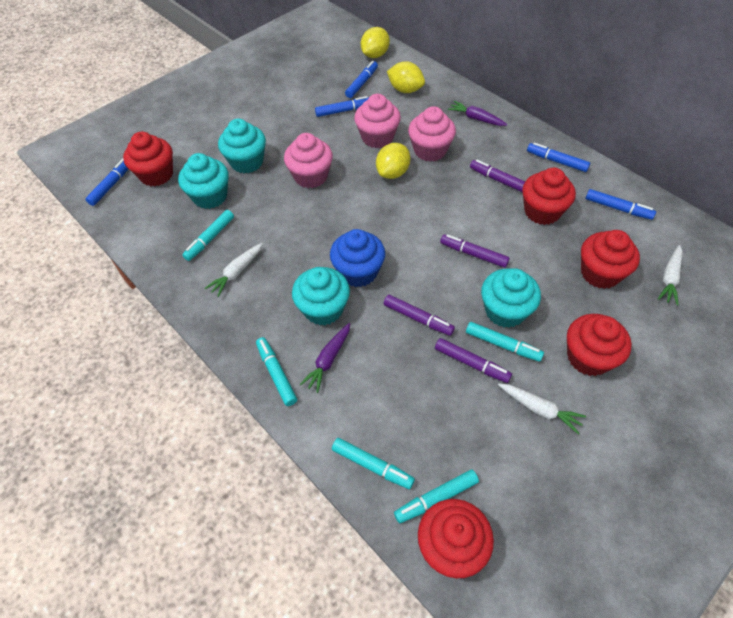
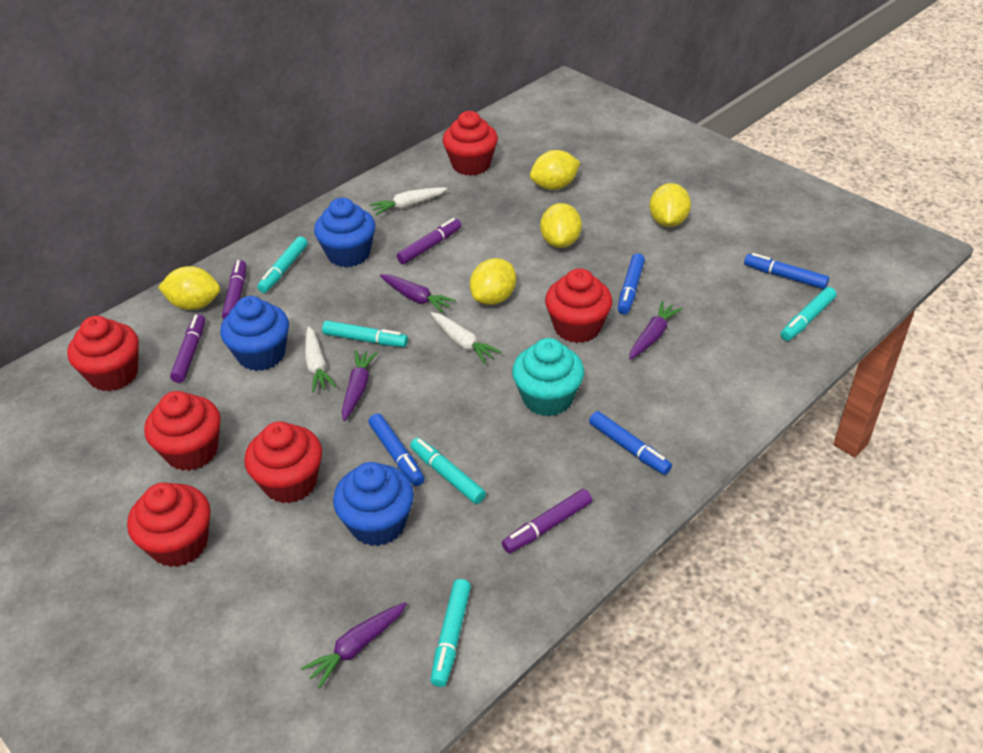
blue cupcake: 1 -> 3
blue marker: 5 -> 4
pink cupcake: 3 -> 0
purple carrot: 2 -> 4
red cupcake: 5 -> 6
turquoise cupcake: 4 -> 1
yellow lemon: 3 -> 5

